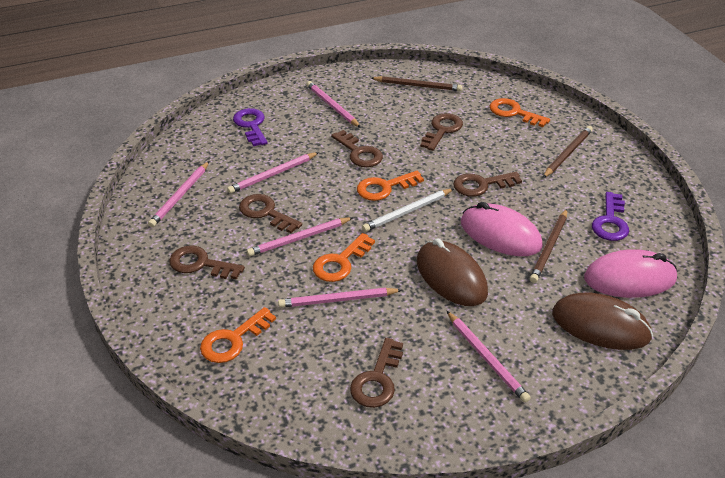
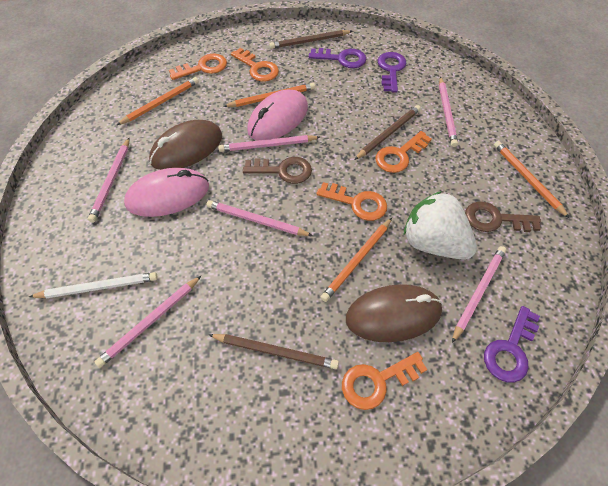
brown key: 6 -> 2
orange key: 4 -> 5
orange pencil: 0 -> 4
purple key: 2 -> 3
white strawberry: 0 -> 1

